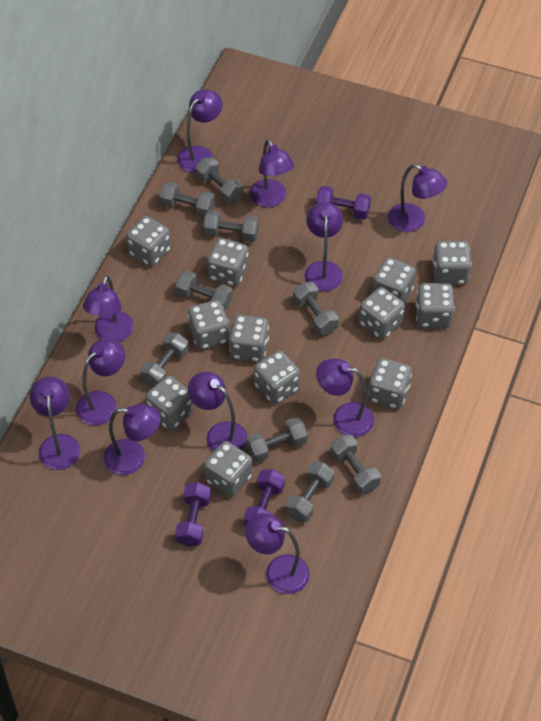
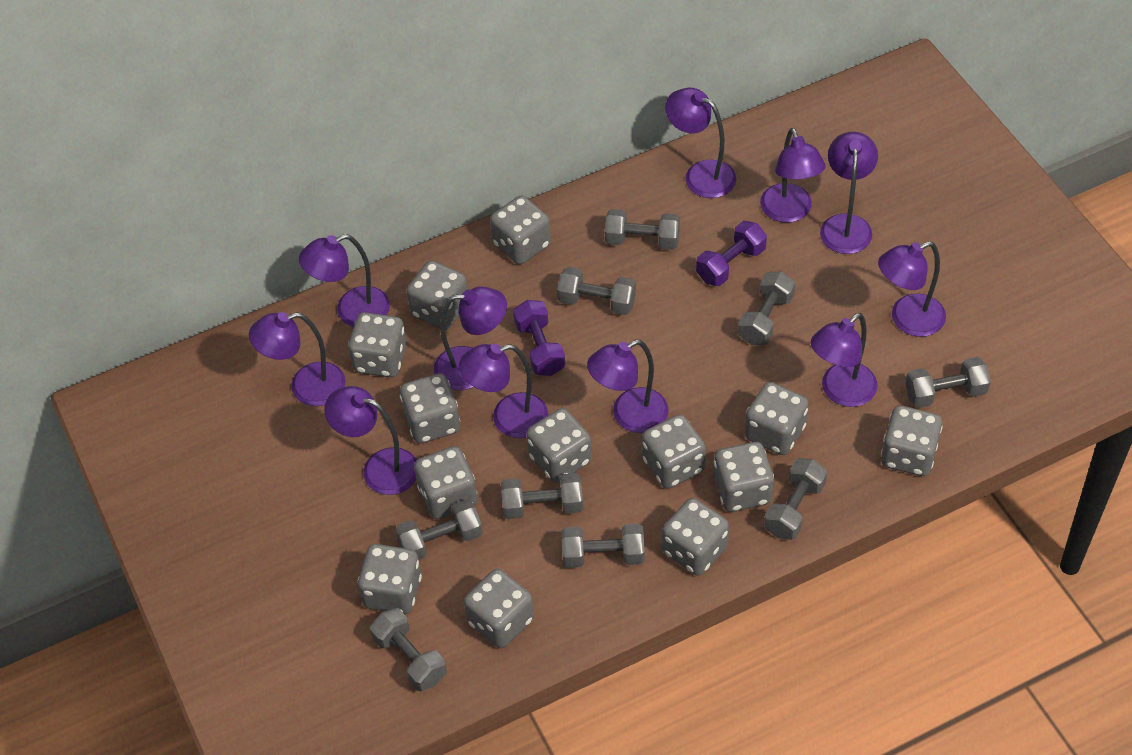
grey dice: 12 -> 13
purple dumbbell: 3 -> 2

